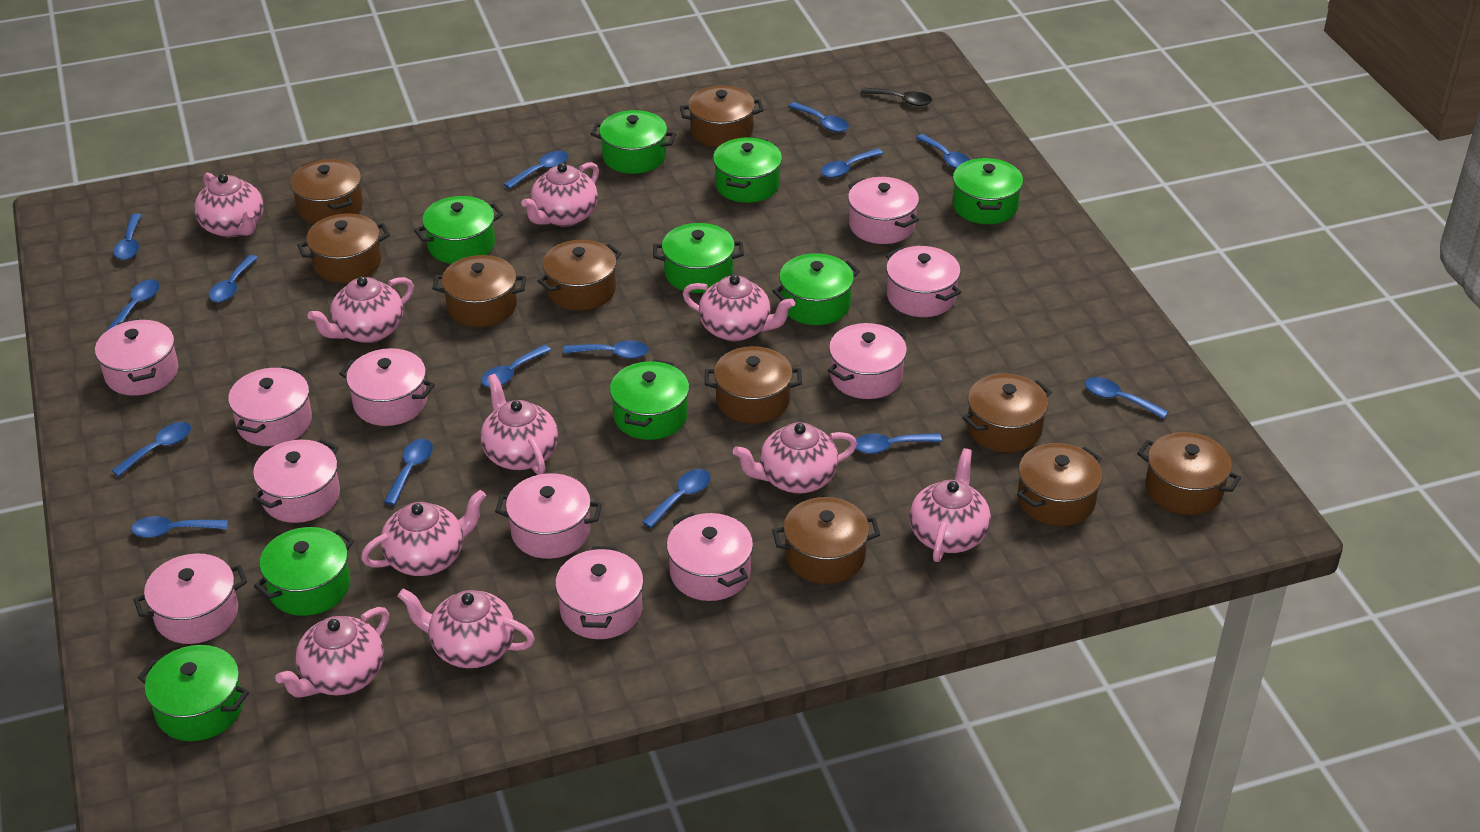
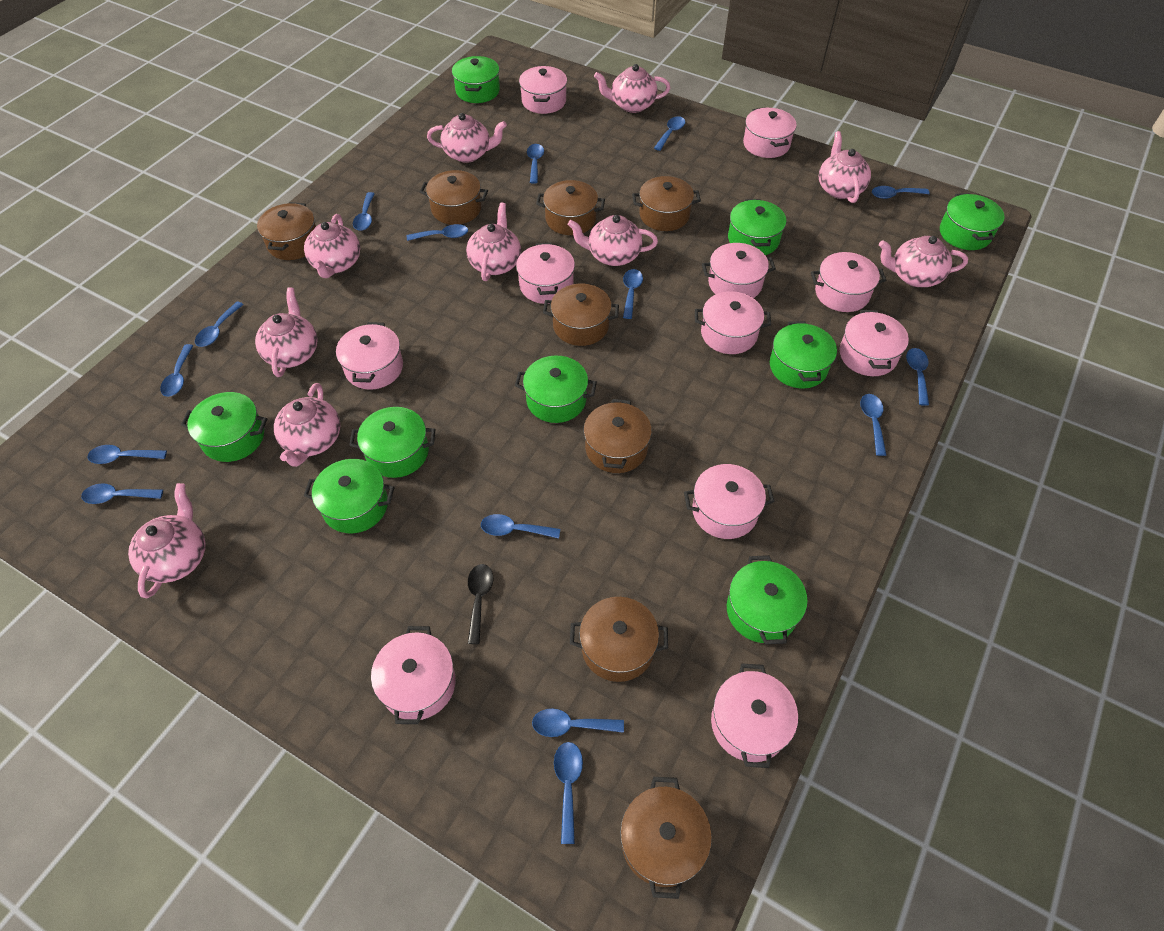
brown pot: 10 -> 8

